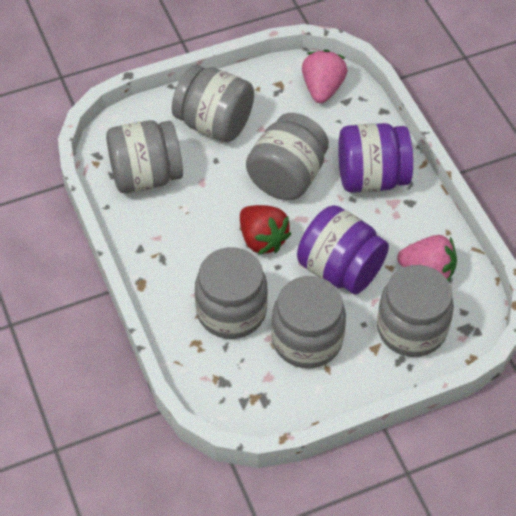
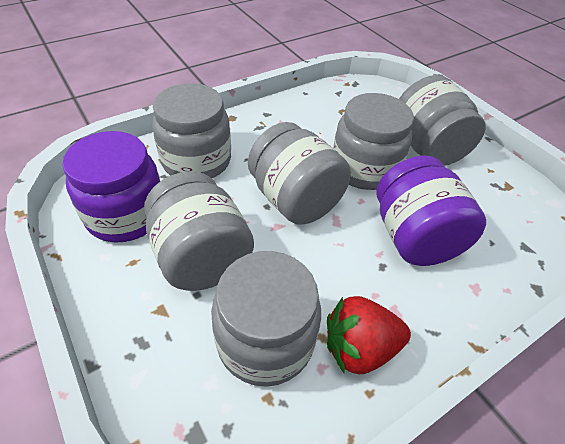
pink strawberry: 2 -> 0

